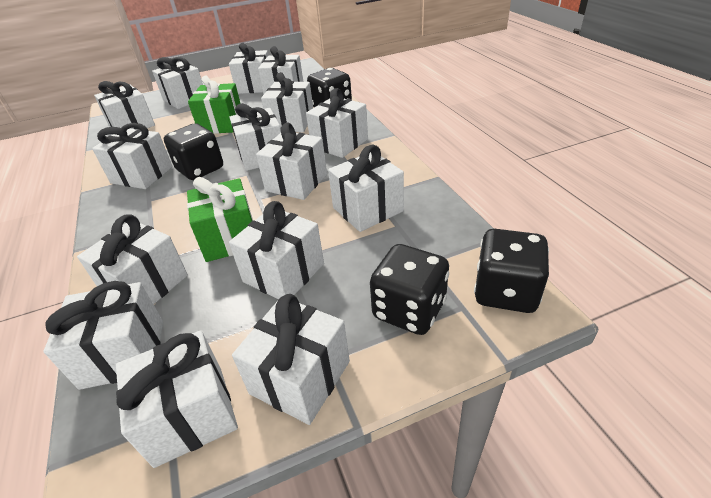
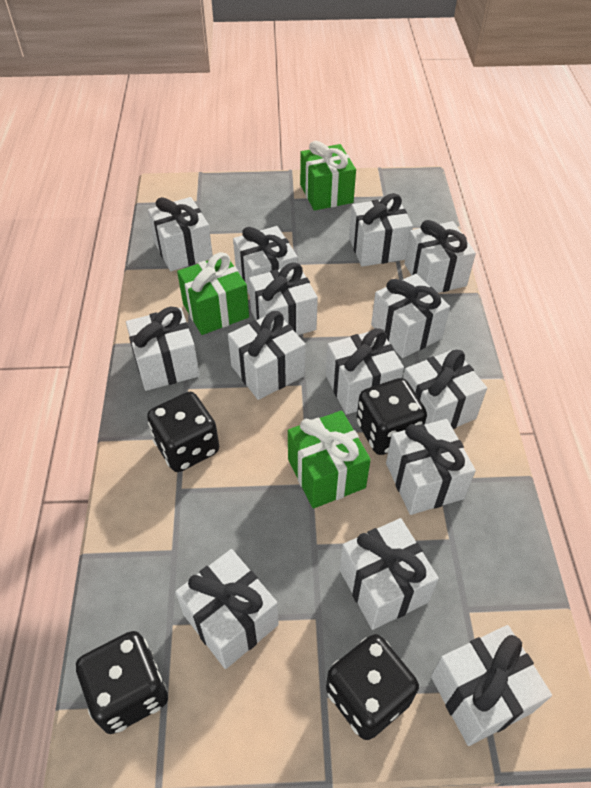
green gift: 2 -> 3
white gift: 15 -> 14

